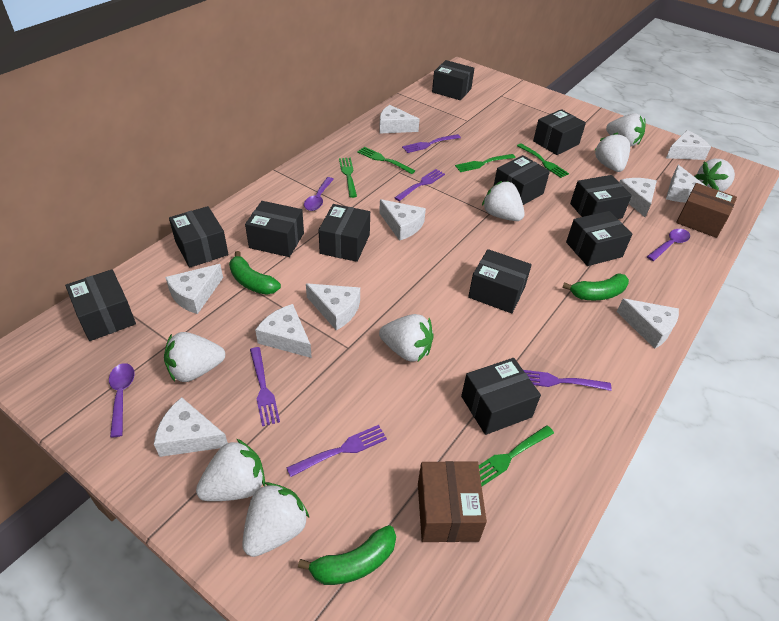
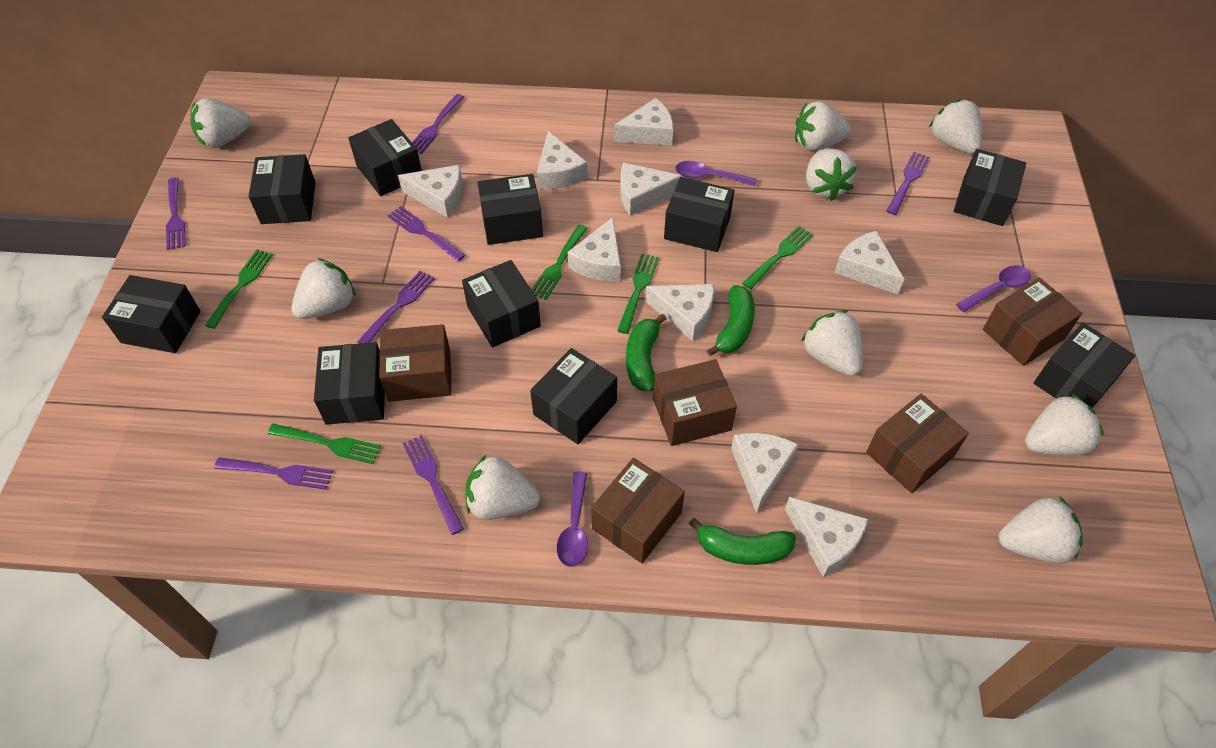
black box: 11 -> 10
brown box: 2 -> 5
purple fork: 5 -> 7
white cheese: 10 -> 9
white strawberry: 8 -> 9

